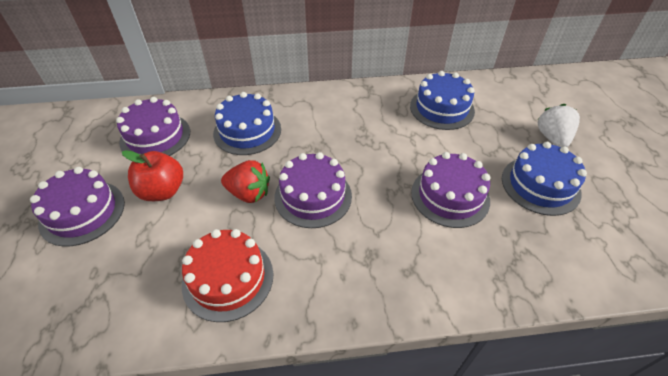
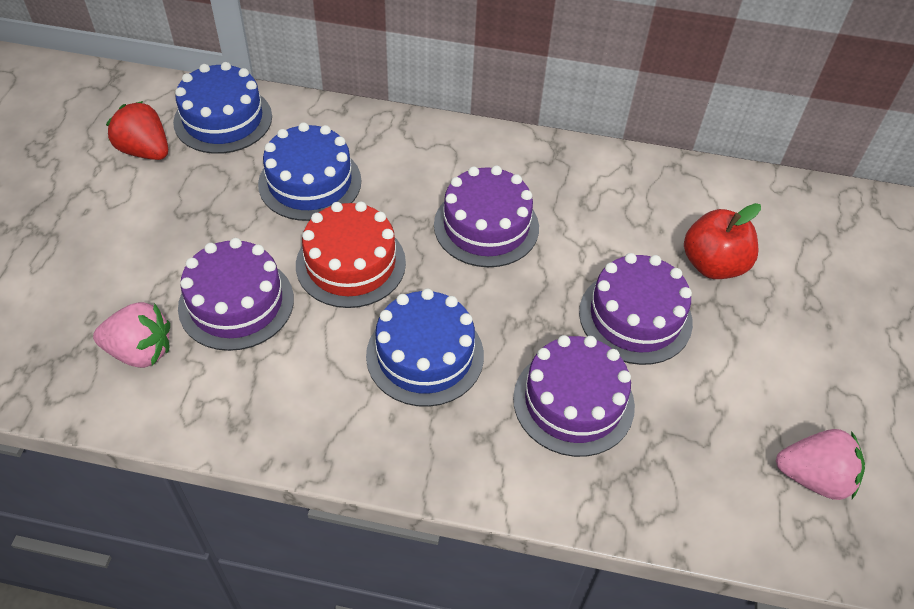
pink strawberry: 0 -> 2
white strawberry: 1 -> 0

